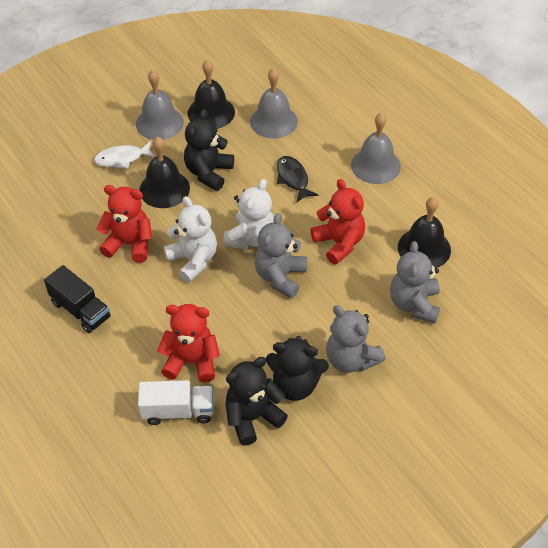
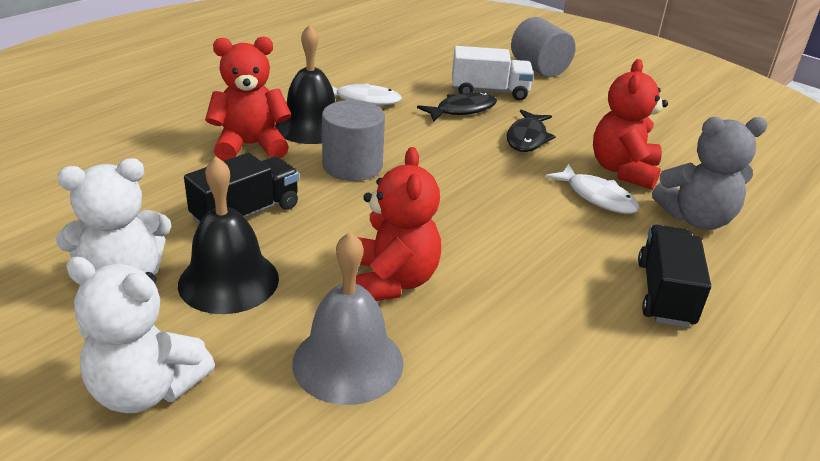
black bell: 3 -> 2
black fish: 1 -> 2
black teddy bear: 3 -> 0
black truck: 1 -> 2
grey bell: 3 -> 1
grey cylinder: 0 -> 2
grey teddy bear: 3 -> 1
white fish: 1 -> 2

